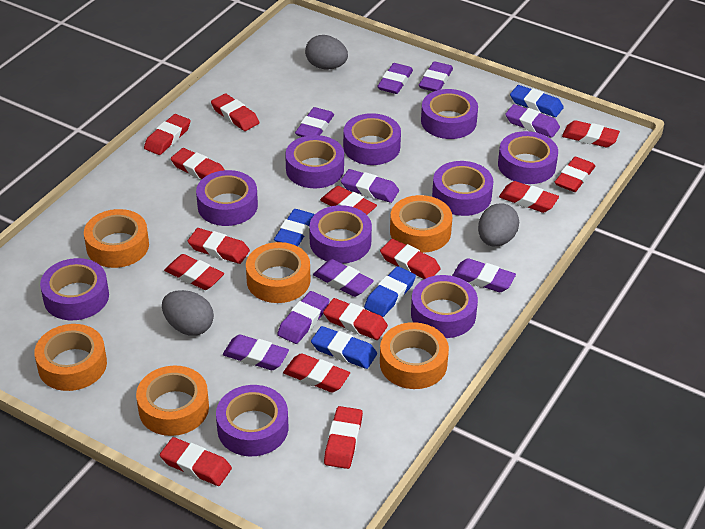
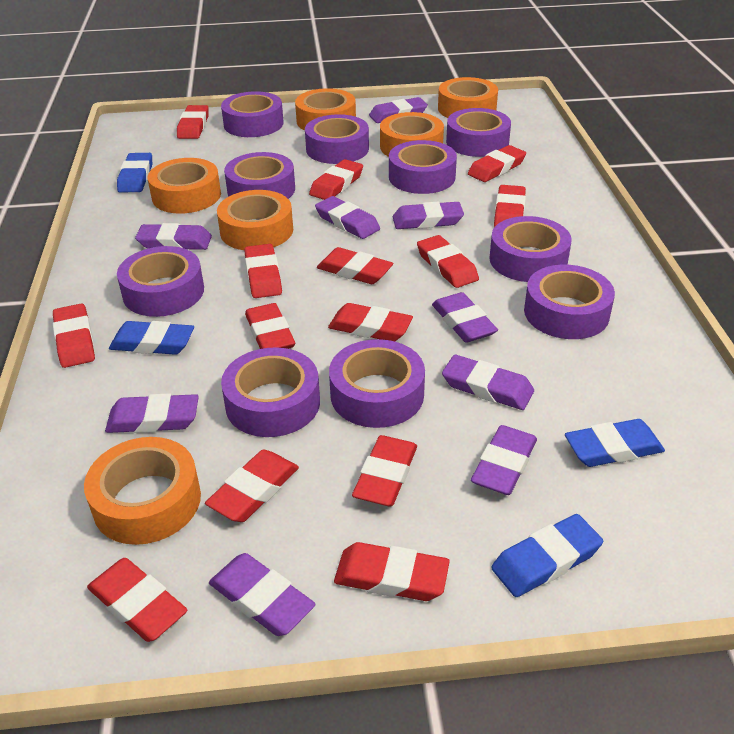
grey egg: 3 -> 0

